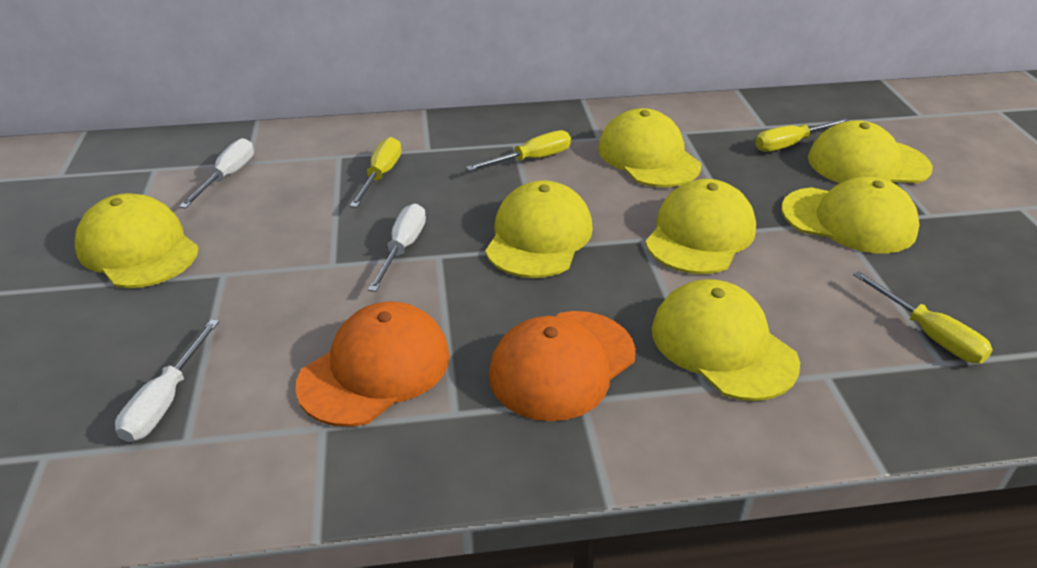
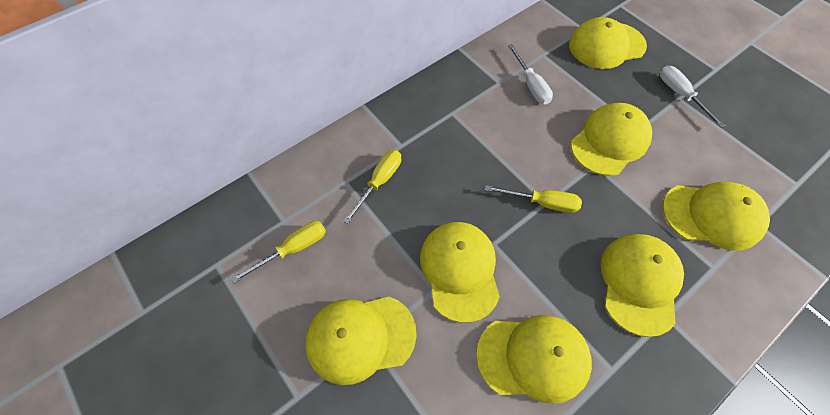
orange cap: 2 -> 0
white screwdriver: 3 -> 2
yellow screwdriver: 4 -> 3

